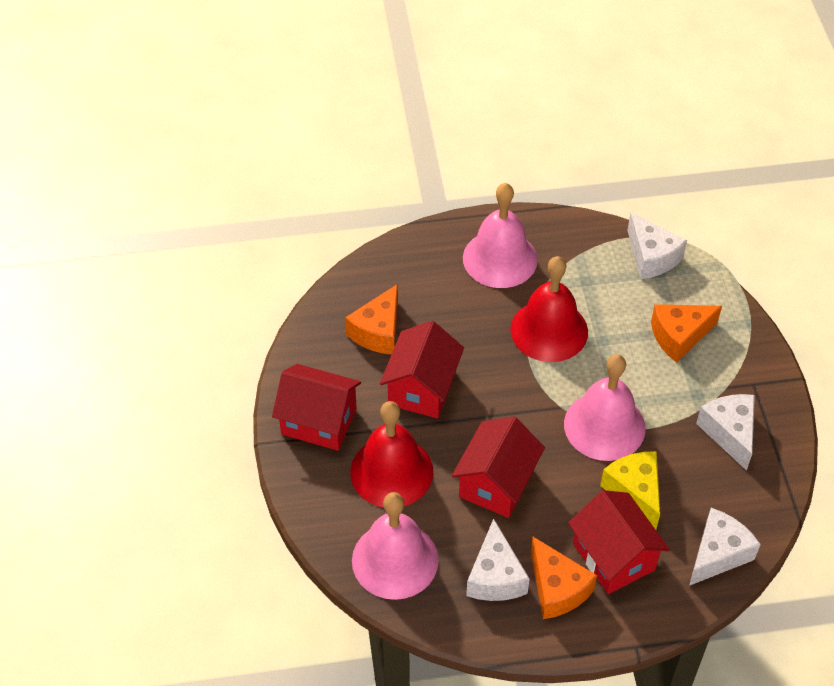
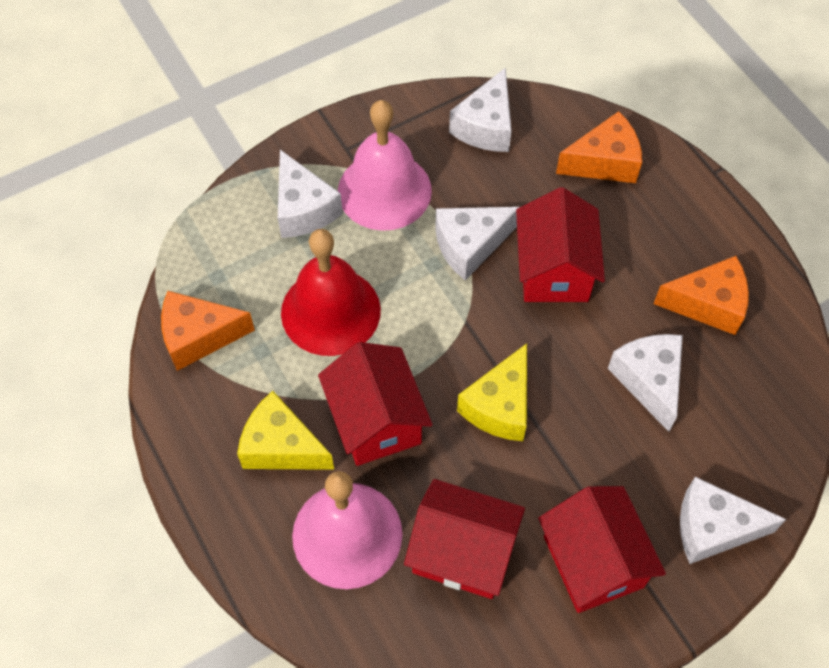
pink bell: 3 -> 2
red bell: 2 -> 1
white cheese: 4 -> 5
yellow cheese: 1 -> 2

